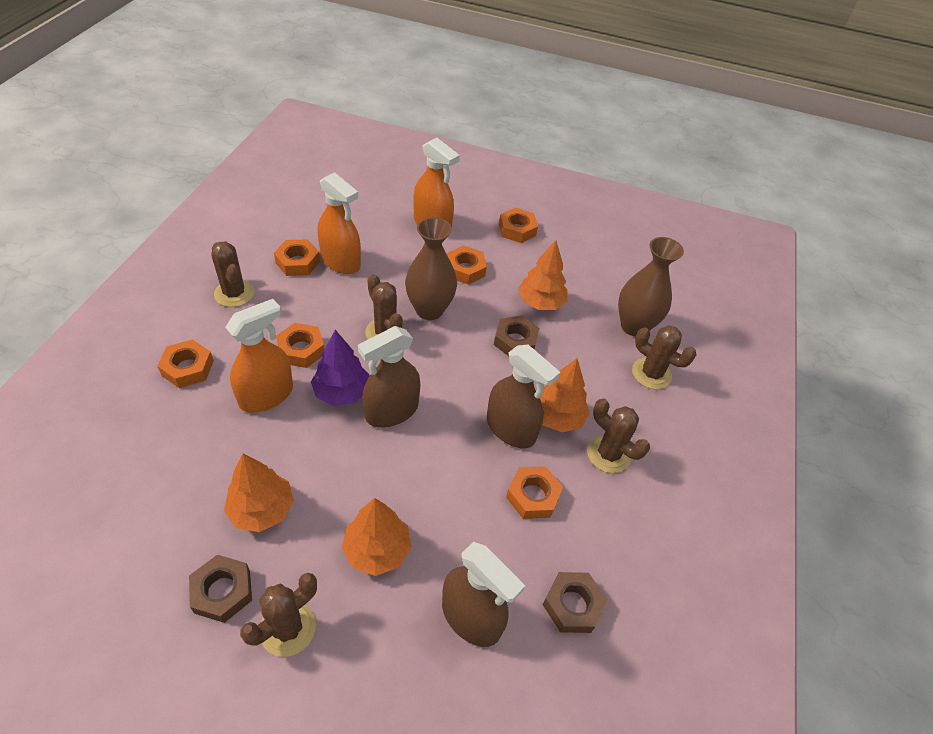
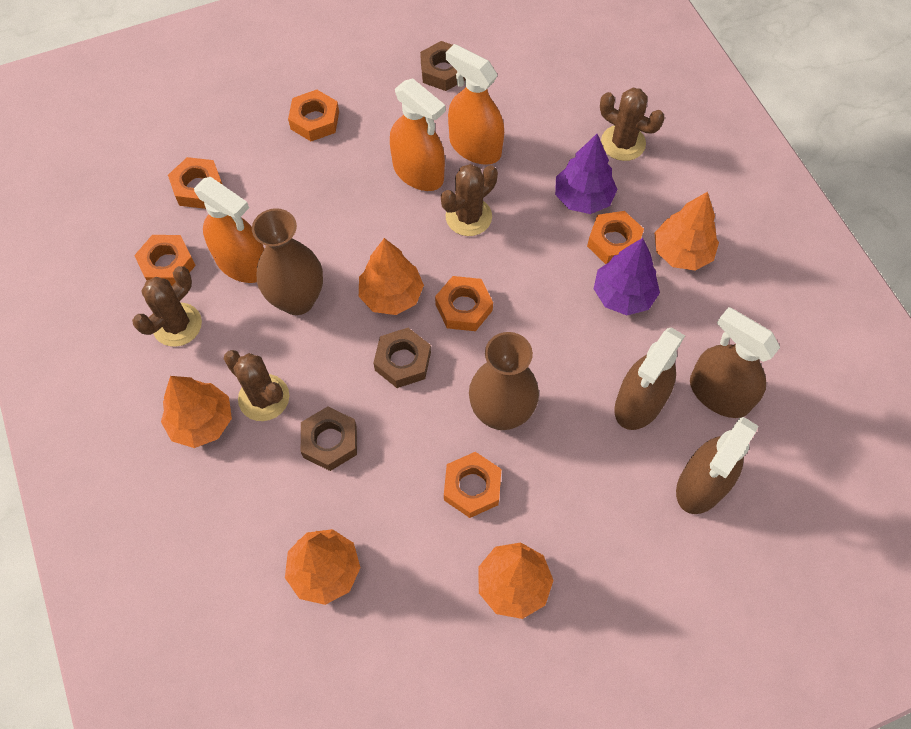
brown cactus: 5 -> 4
orange tree: 4 -> 5
purple tree: 1 -> 2

